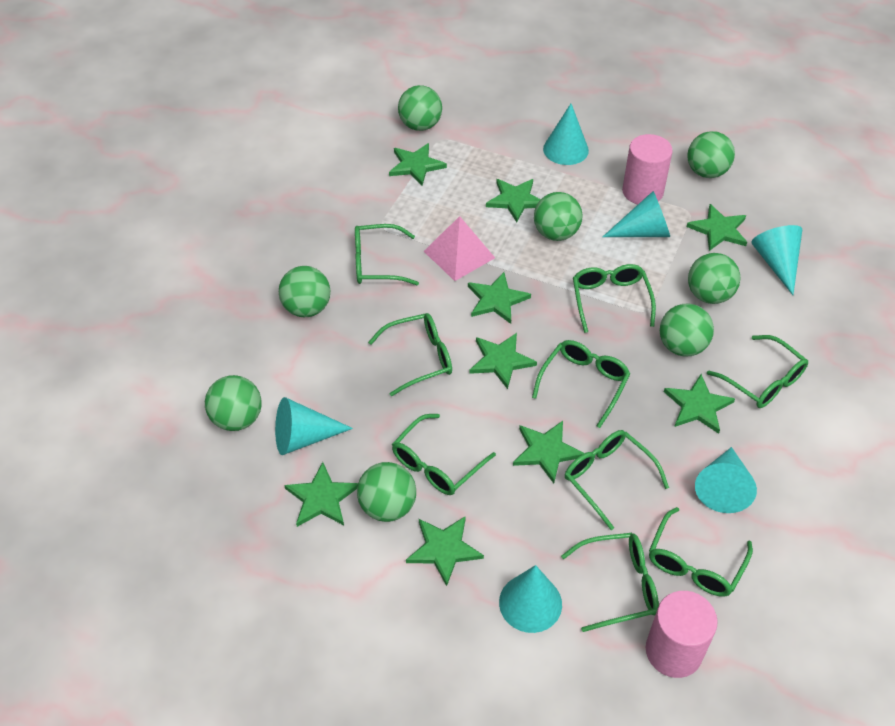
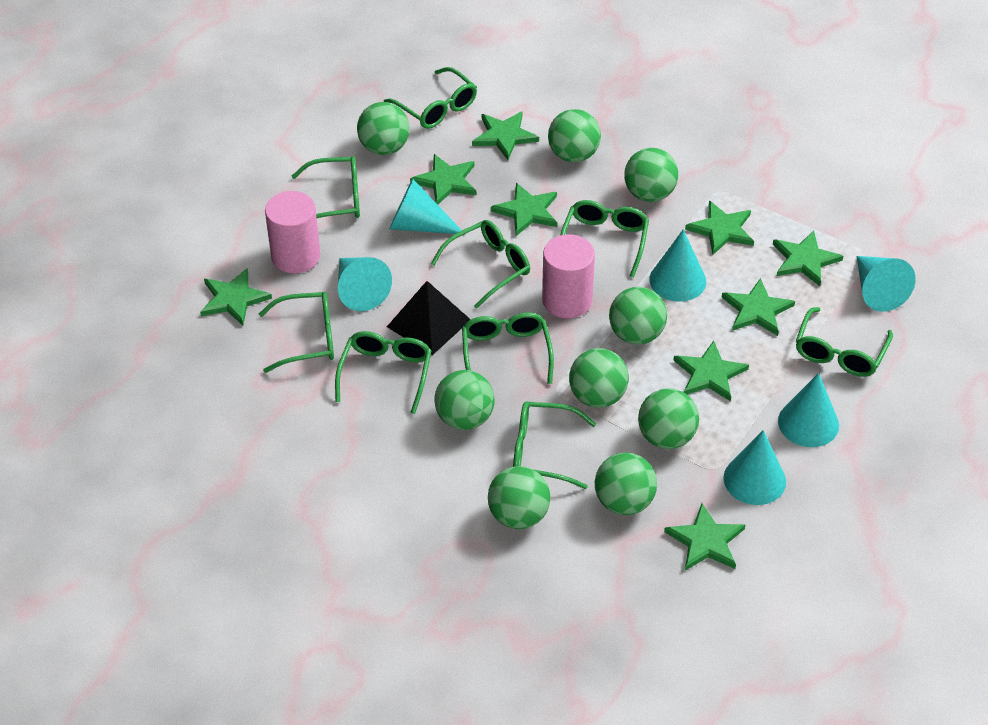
black pyramid: 0 -> 1
green ball: 8 -> 9
pink pyramid: 1 -> 0

